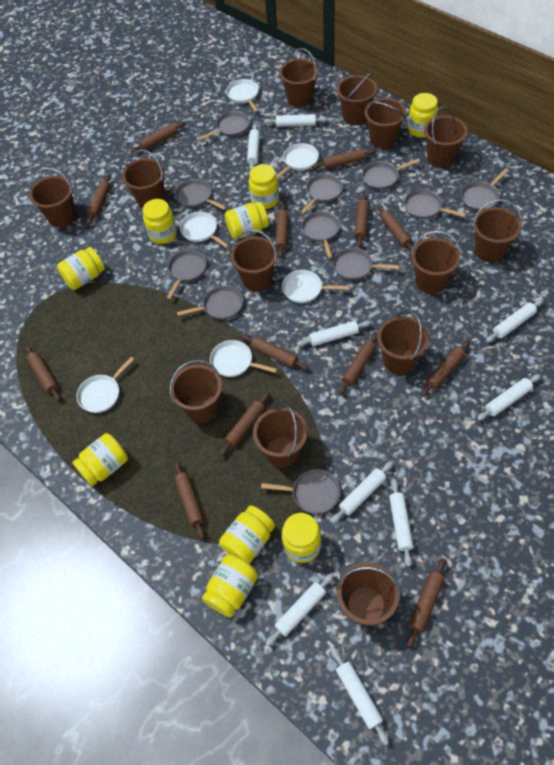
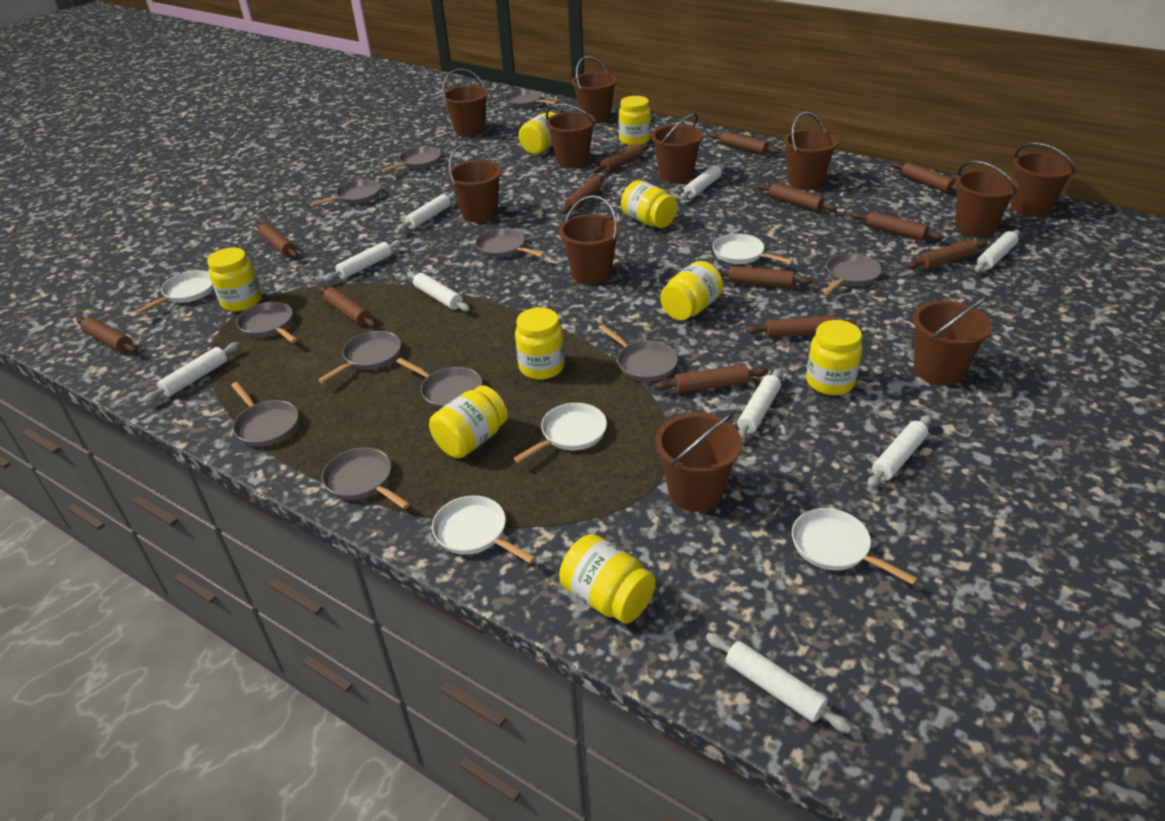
brown bucket: 13 -> 11
white pan: 6 -> 5

